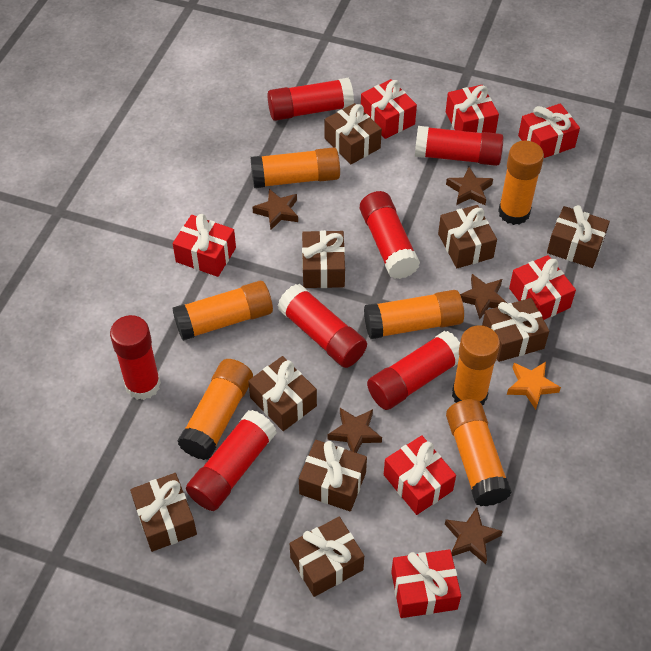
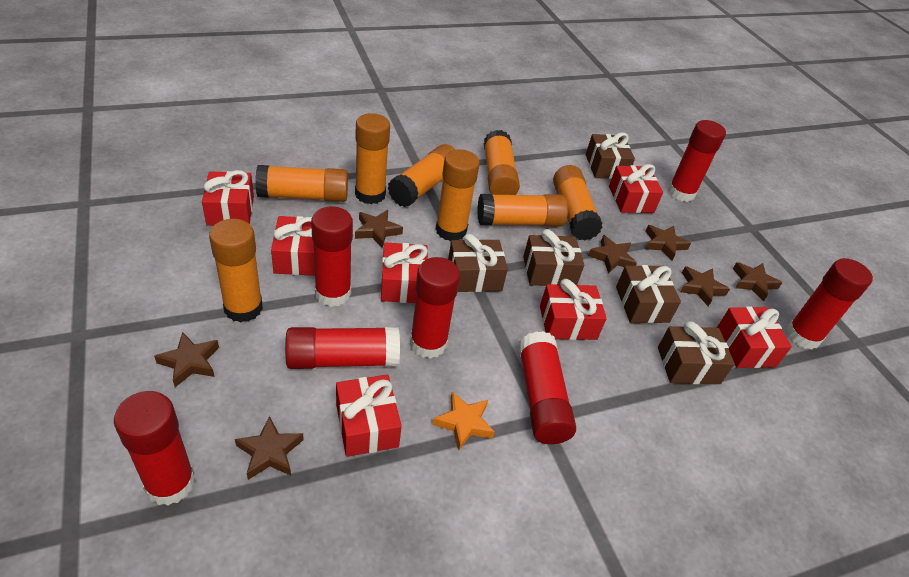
brown gift: 9 -> 5
brown star: 5 -> 7
orange glue stick: 7 -> 8

